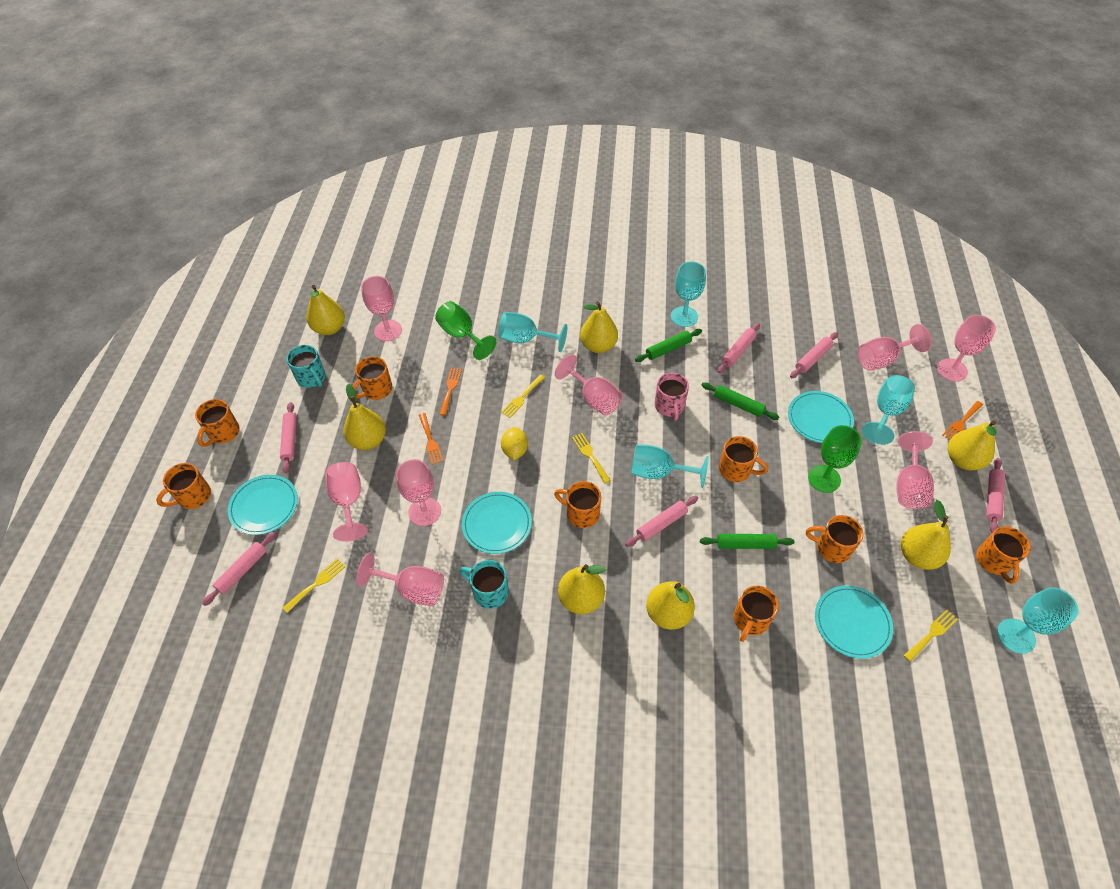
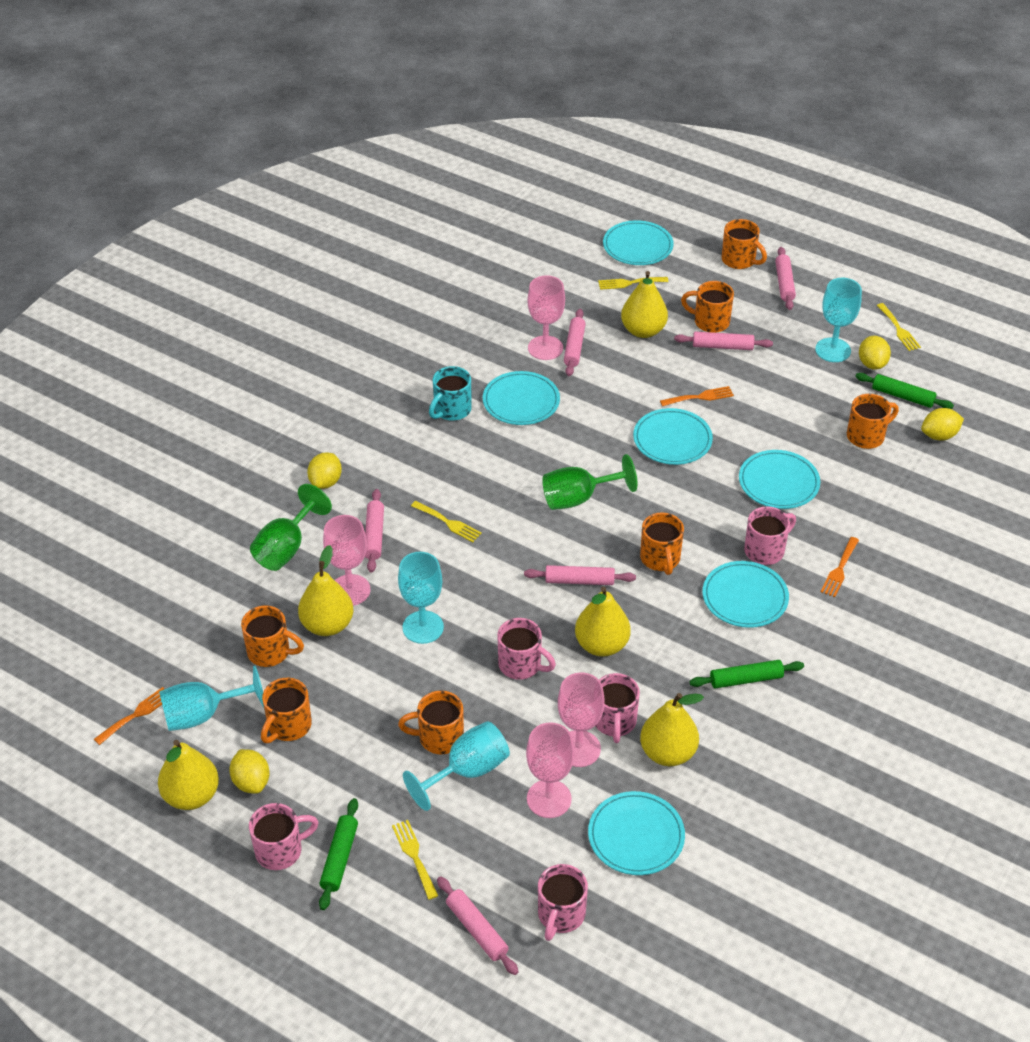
orange mug: 8 -> 7
pink goblet: 8 -> 4
pink mug: 1 -> 5
turquoise goblet: 5 -> 4
turquoise mug: 2 -> 1
turquoise plate: 4 -> 6
yellow lemon: 1 -> 4
yellow pear: 7 -> 5

